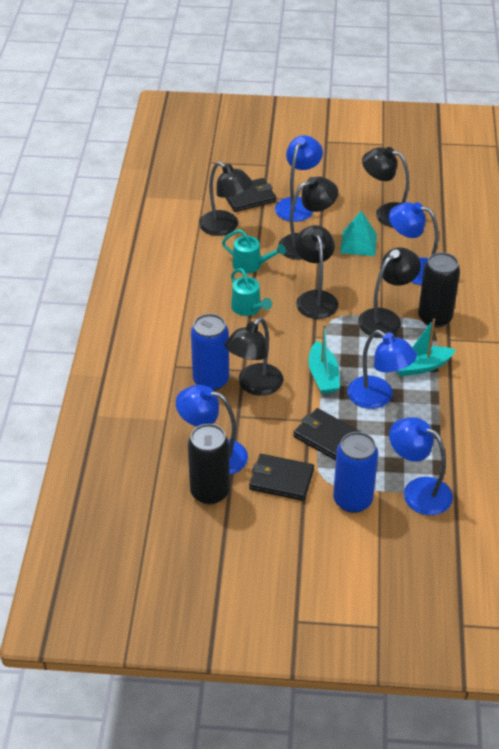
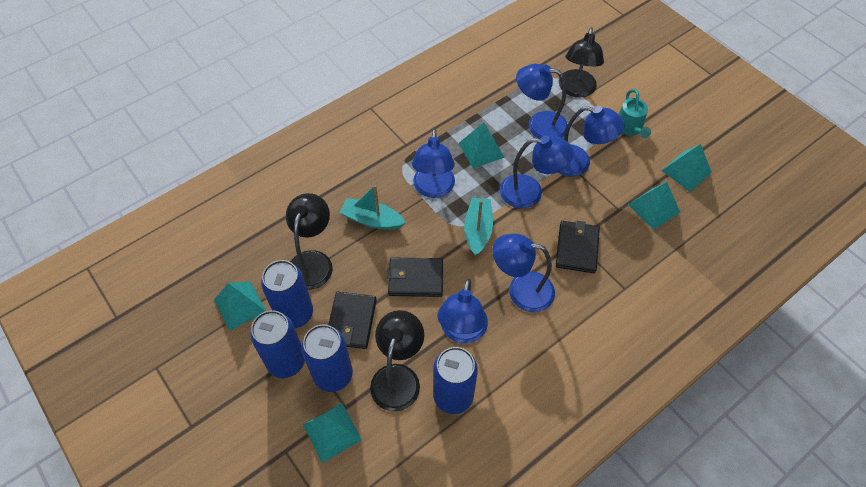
black can: 2 -> 0
black lamp: 6 -> 3
blue can: 2 -> 4
blue lamp: 5 -> 6
turquoise pyramid: 1 -> 5
turquoise watering can: 2 -> 1

